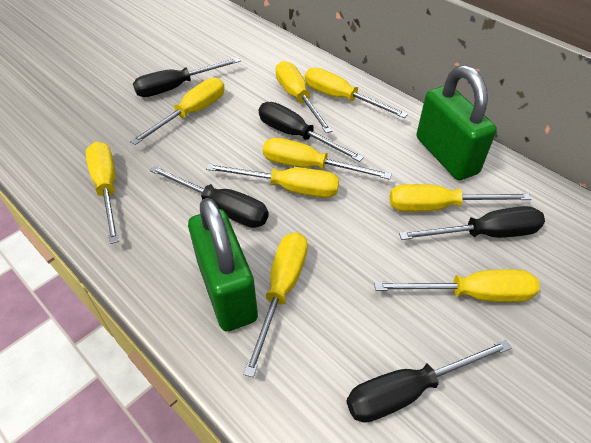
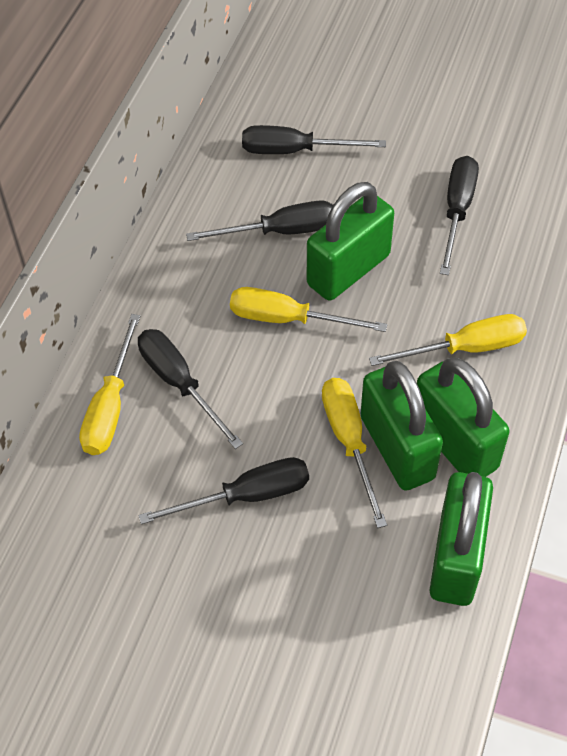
green padlock: 2 -> 4
yellow screwdriver: 9 -> 4

